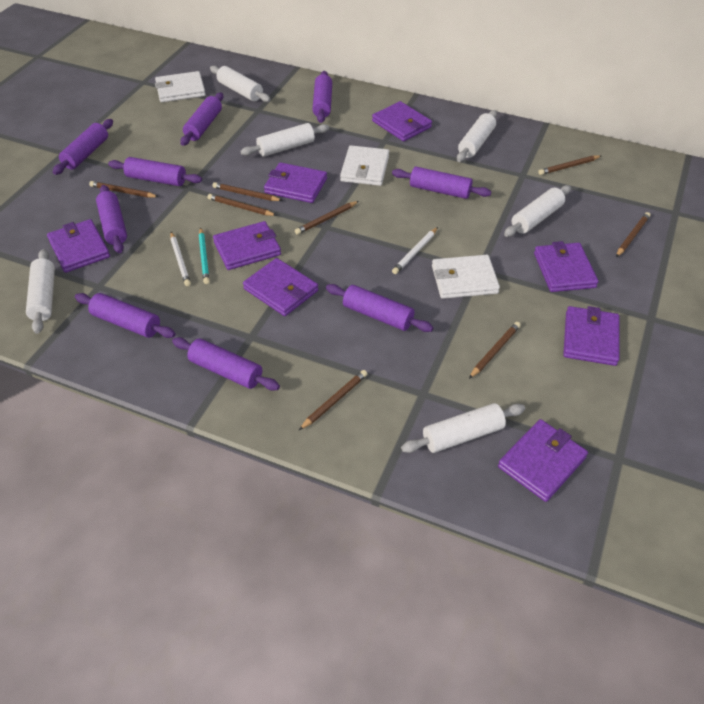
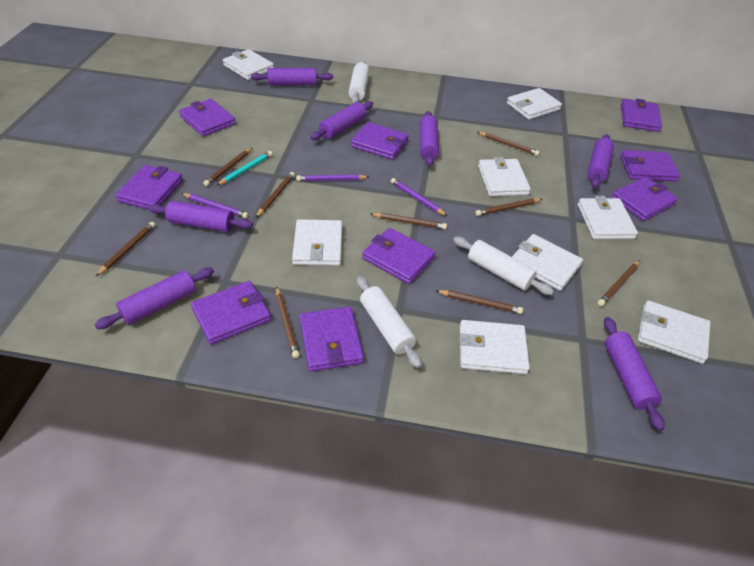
brown pencil: 8 -> 9
purple pencil: 0 -> 3
purple rolling pin: 9 -> 7
purple wallet: 8 -> 9
white pencil: 2 -> 0
white rolling pin: 6 -> 3
white wallet: 3 -> 8

